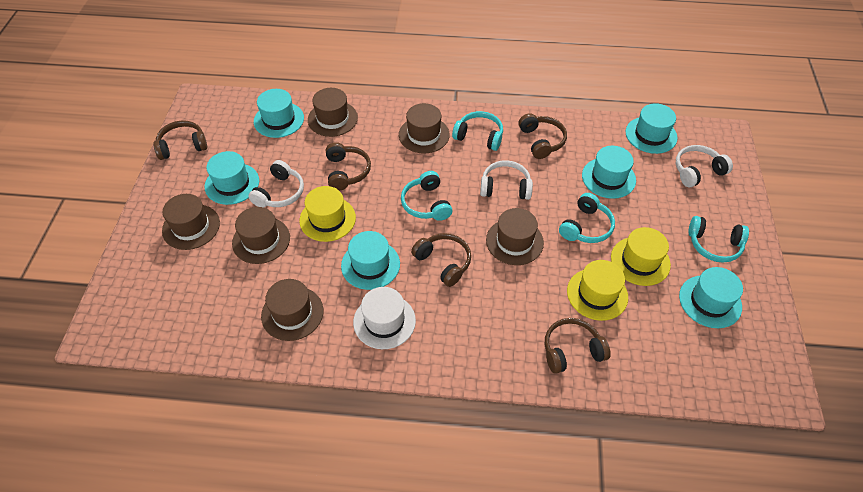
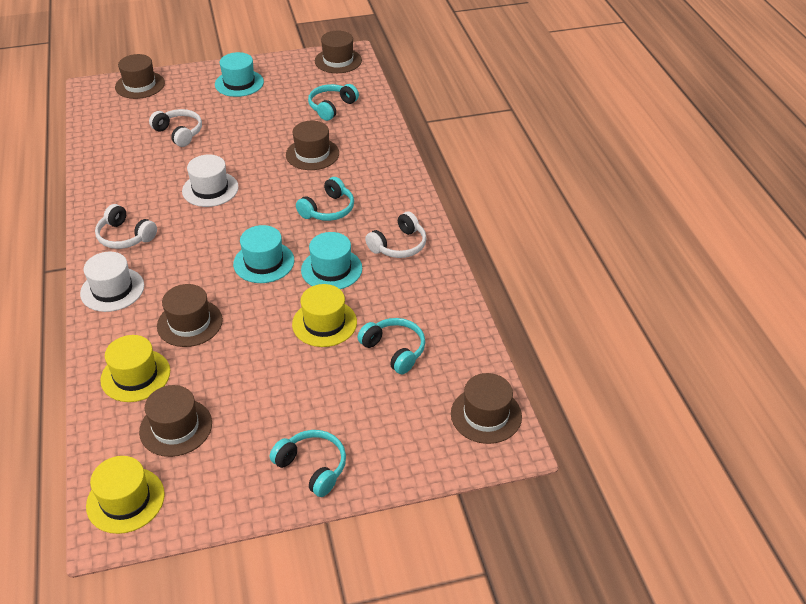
brown headphones: 5 -> 0
turquoise hat: 6 -> 3
white hat: 1 -> 2

